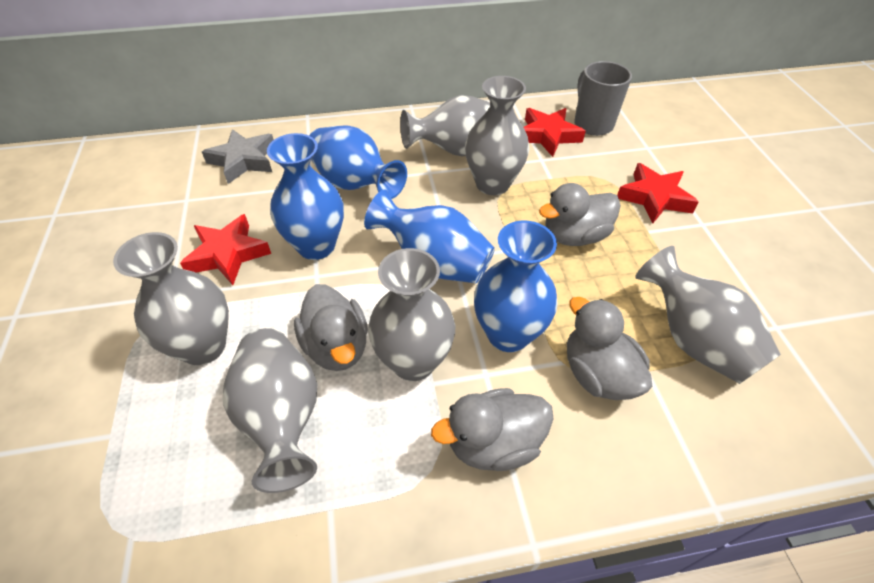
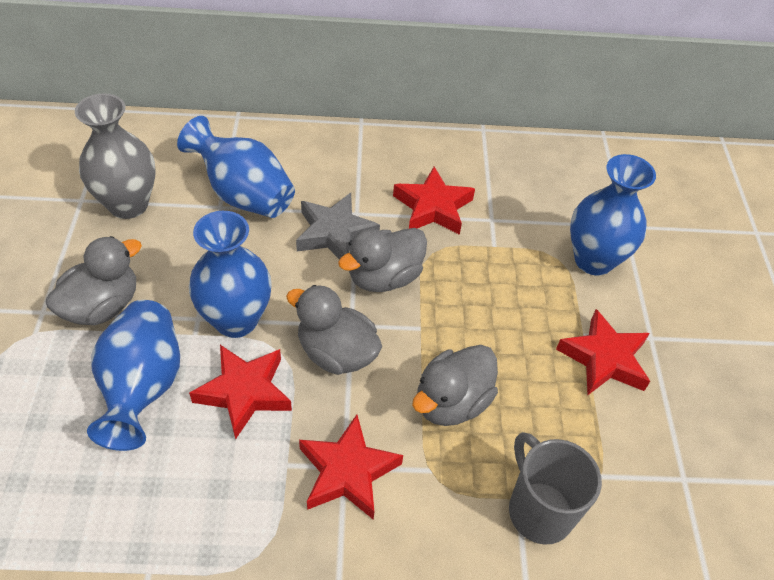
grey vase: 6 -> 1
red star: 3 -> 4

